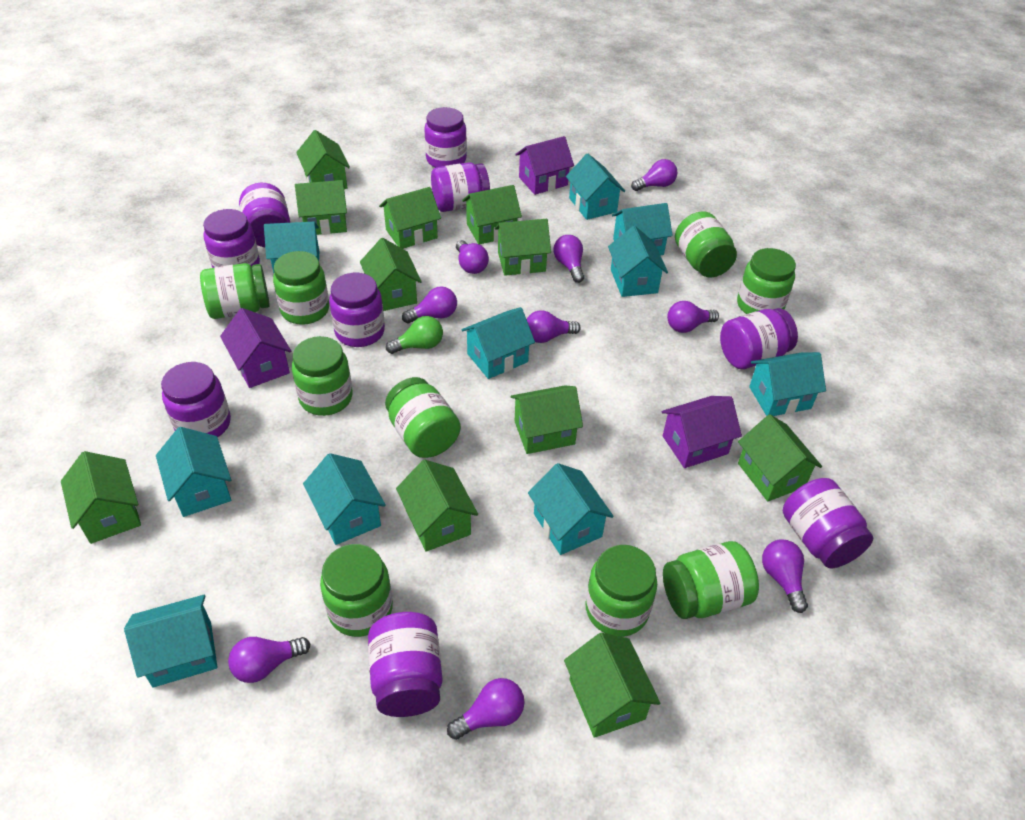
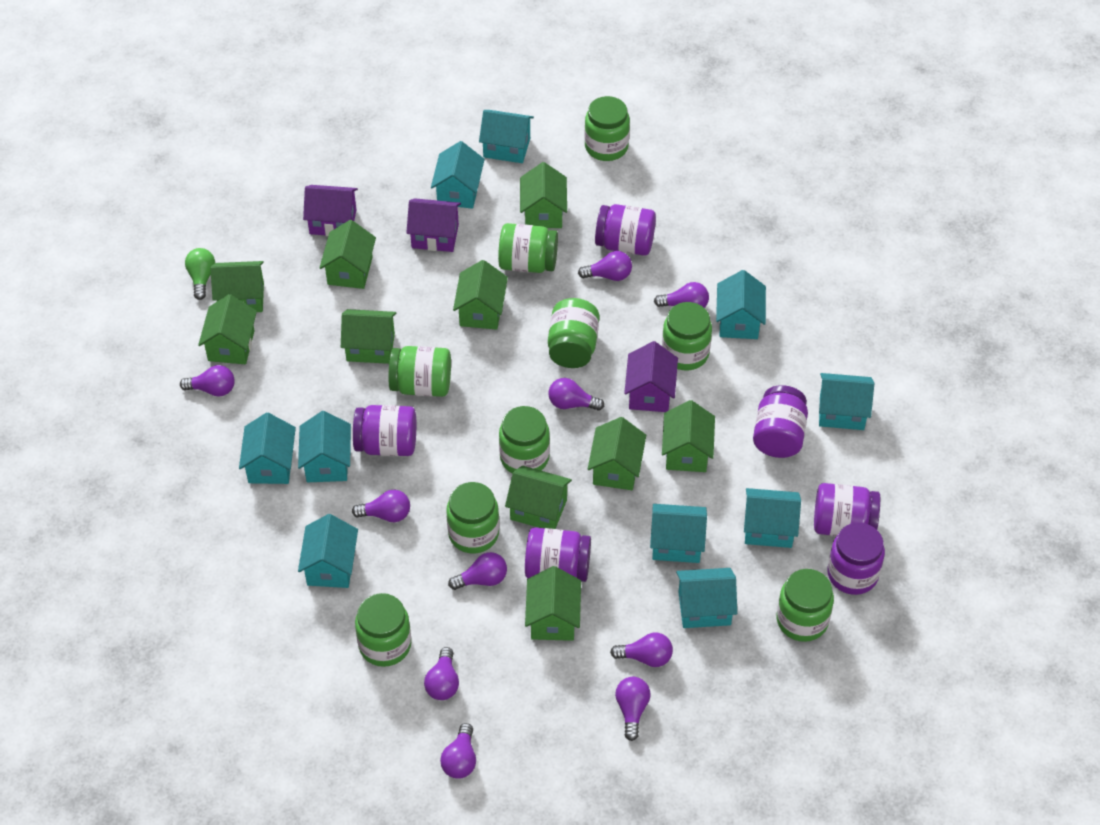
green house: 11 -> 10
purple jar: 9 -> 6
purple light bulb: 9 -> 10

